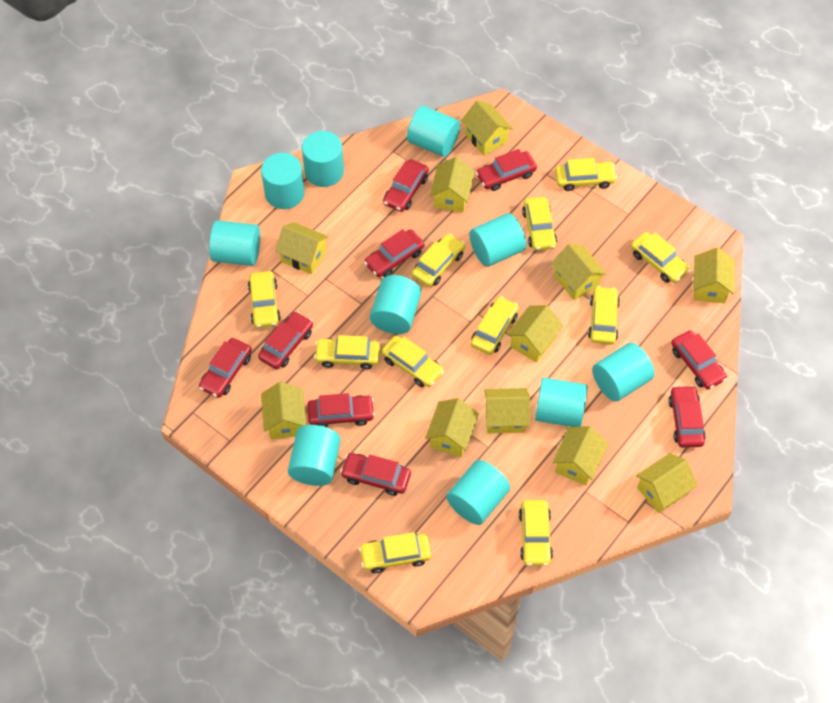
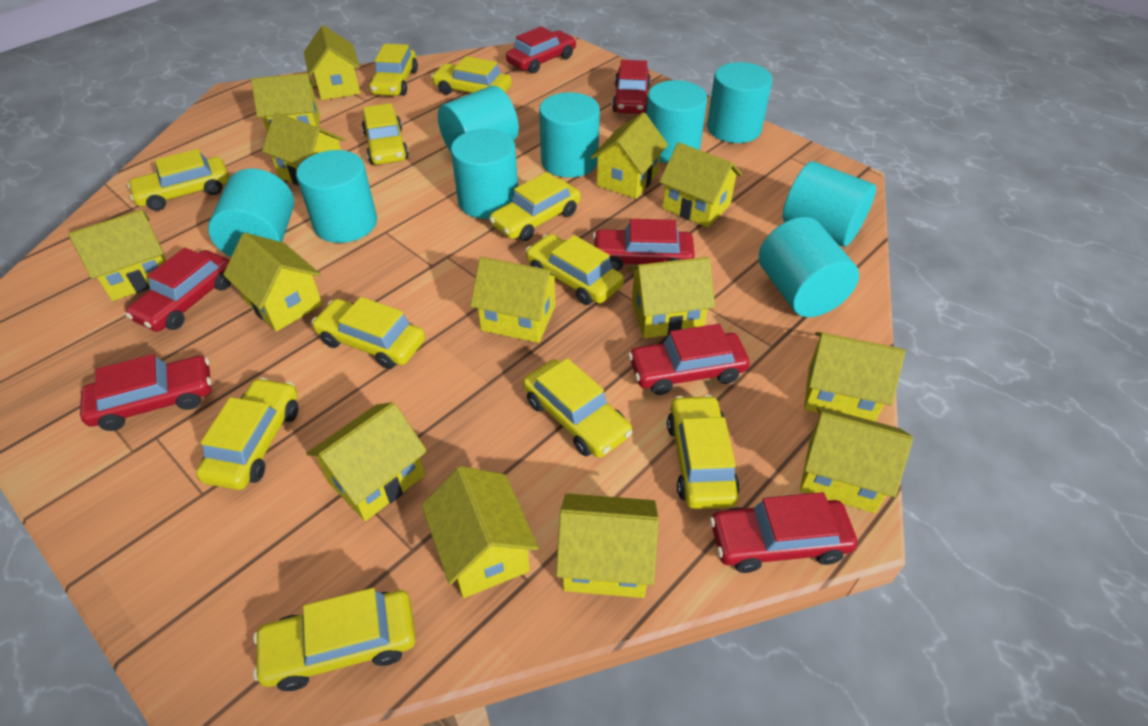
red car: 9 -> 7
turquoise cylinder: 10 -> 9
yellow house: 11 -> 14

